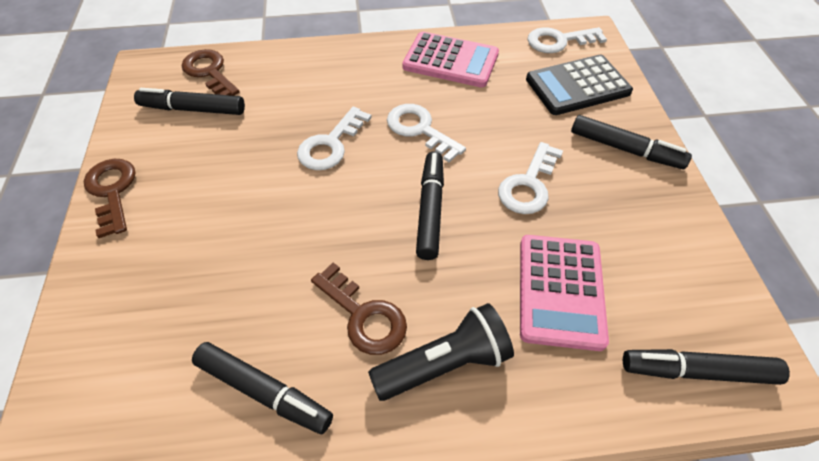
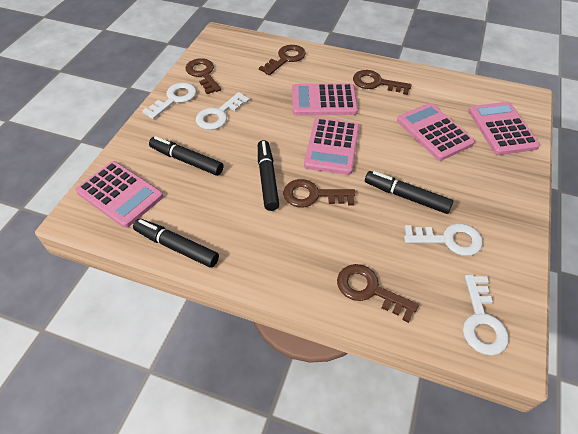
black calculator: 1 -> 0
black flashlight: 1 -> 0
black marker: 5 -> 4
brown key: 3 -> 5
pink calculator: 2 -> 5

